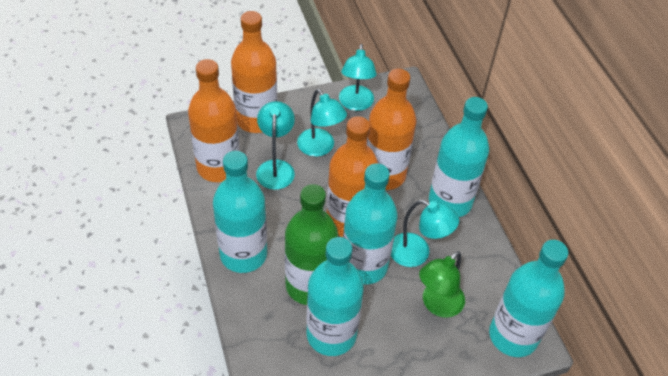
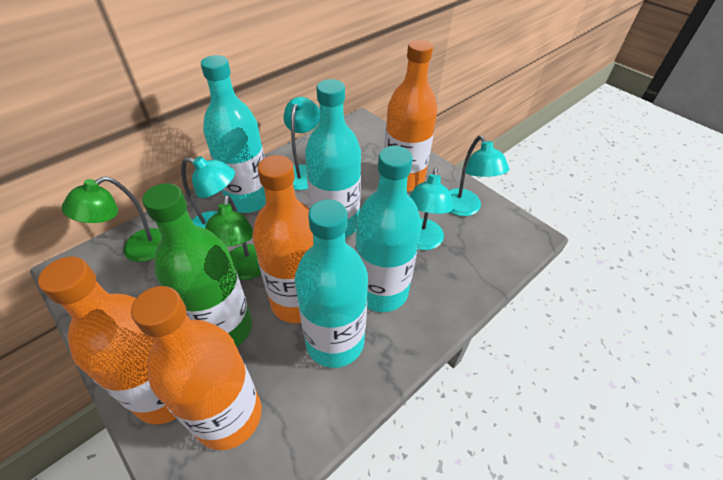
green lamp: 1 -> 2
turquoise bottle: 5 -> 4

